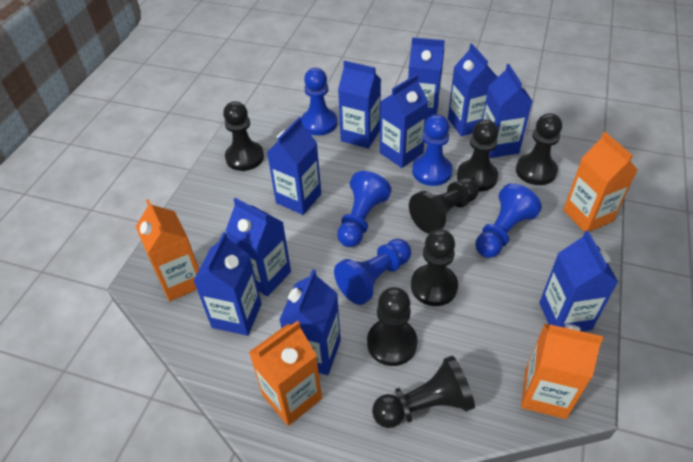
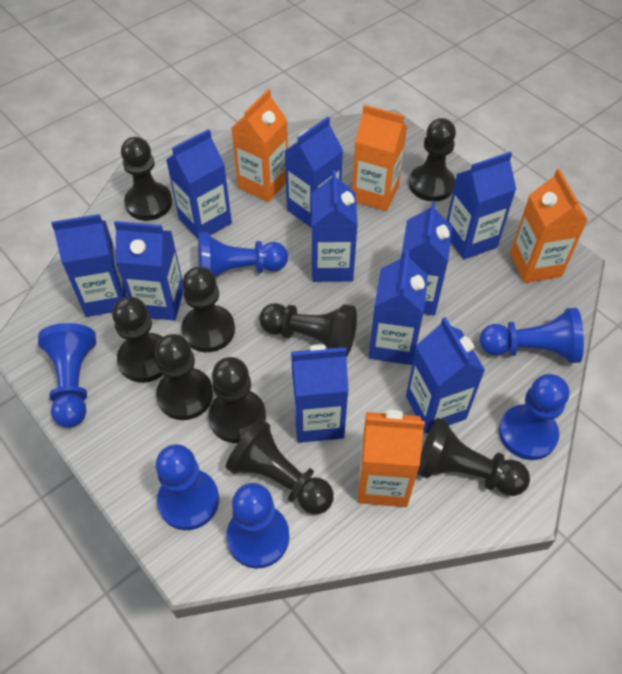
black pawn: 7 -> 9
blue pawn: 5 -> 6

